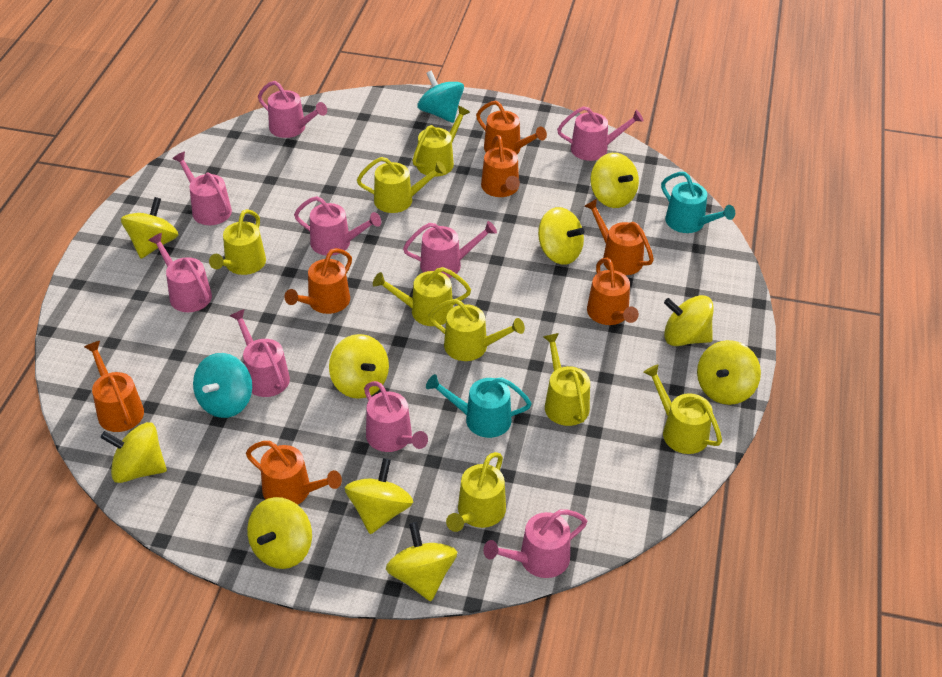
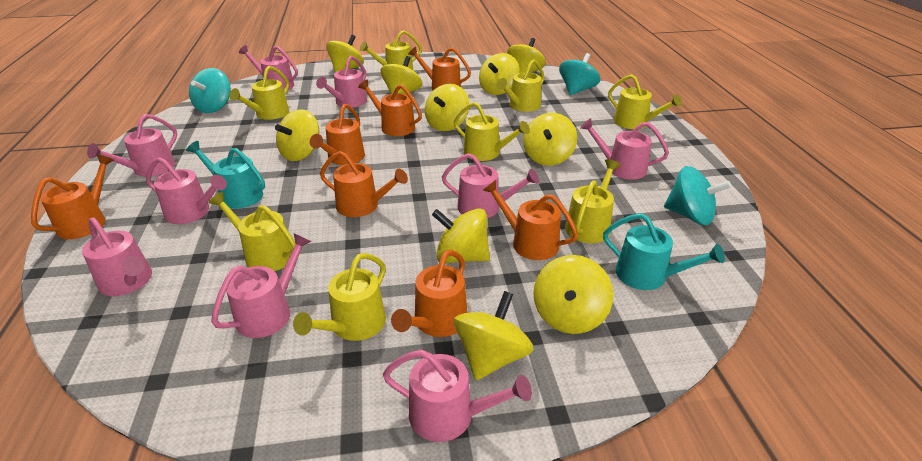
turquoise spinning top: 2 -> 3

